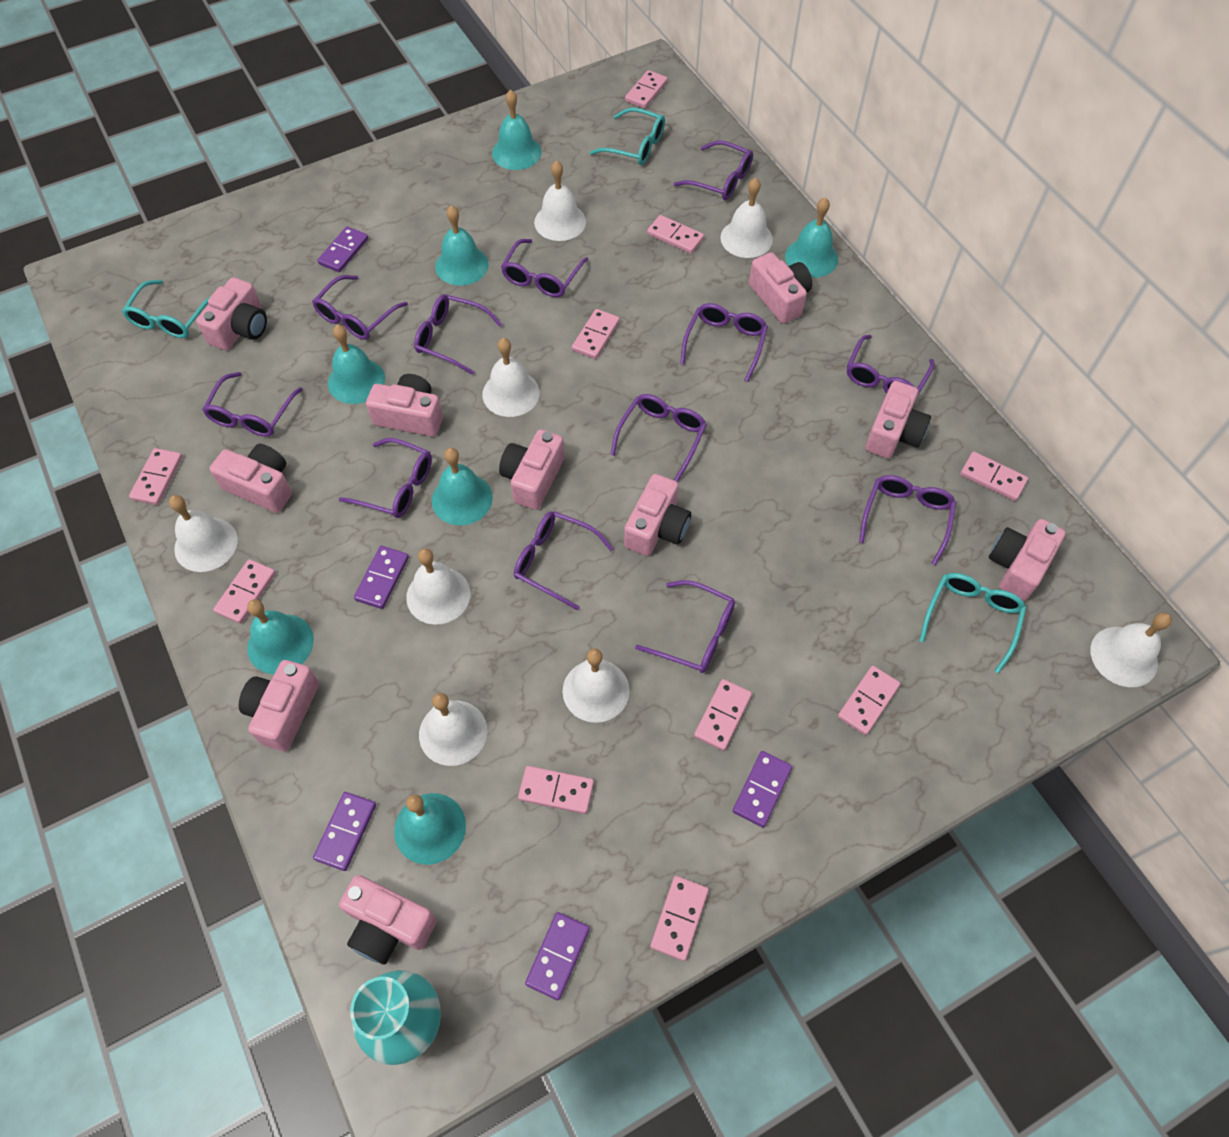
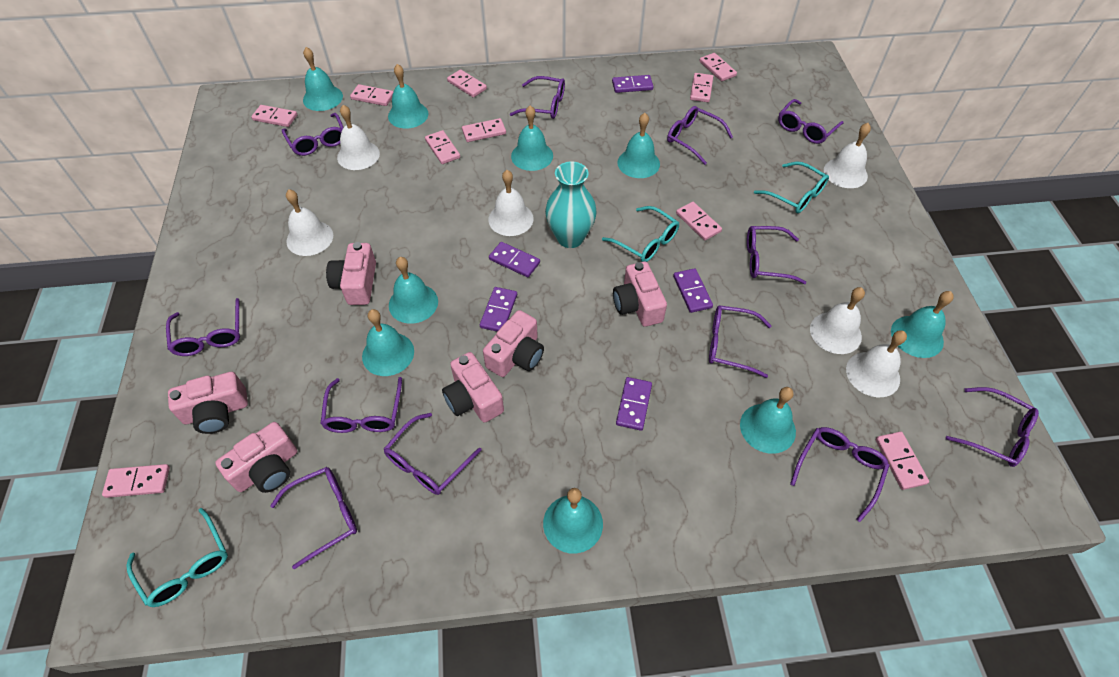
pink camera: 10 -> 6
turquoise bell: 7 -> 9
white bell: 8 -> 6

